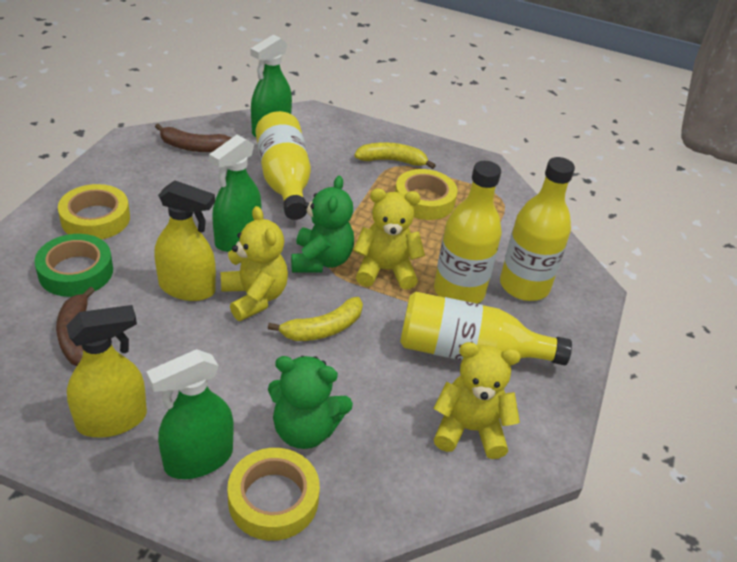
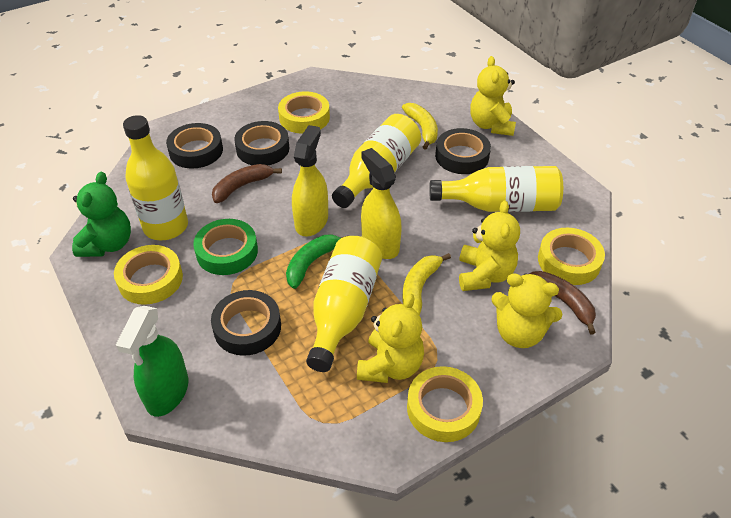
black tape: 0 -> 4
green banana: 0 -> 1
green spray bottle: 3 -> 1
green teddy bear: 2 -> 1
yellow tape: 3 -> 4
yellow teddy bear: 3 -> 4

